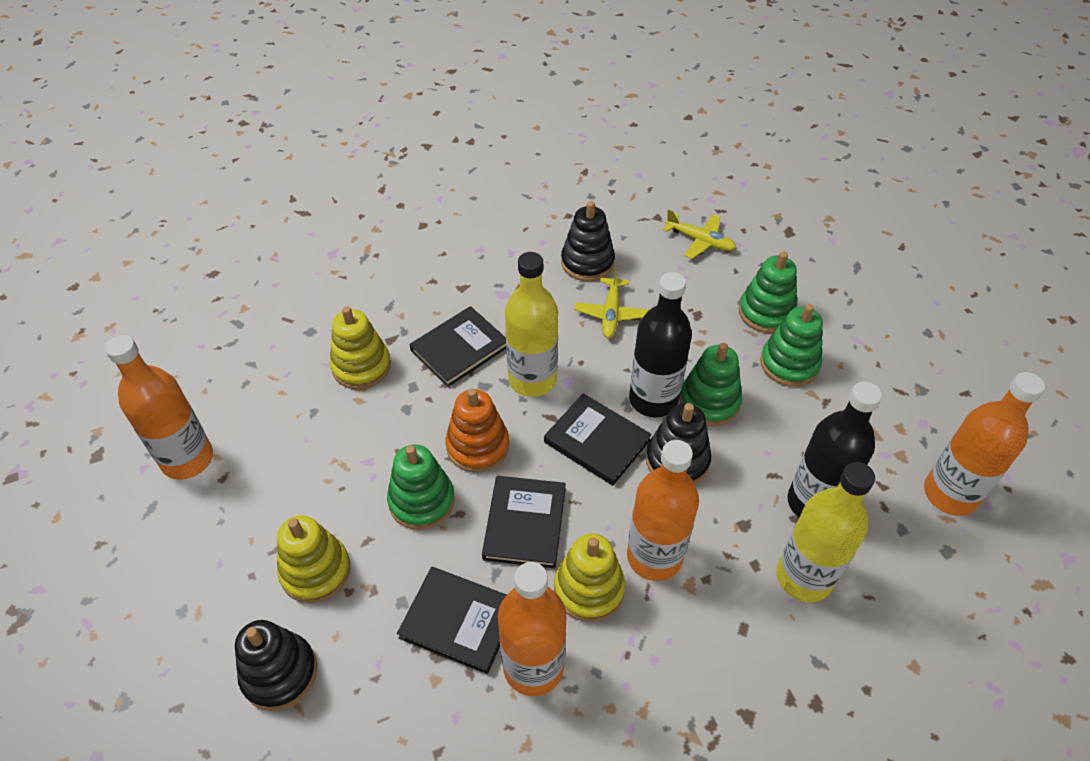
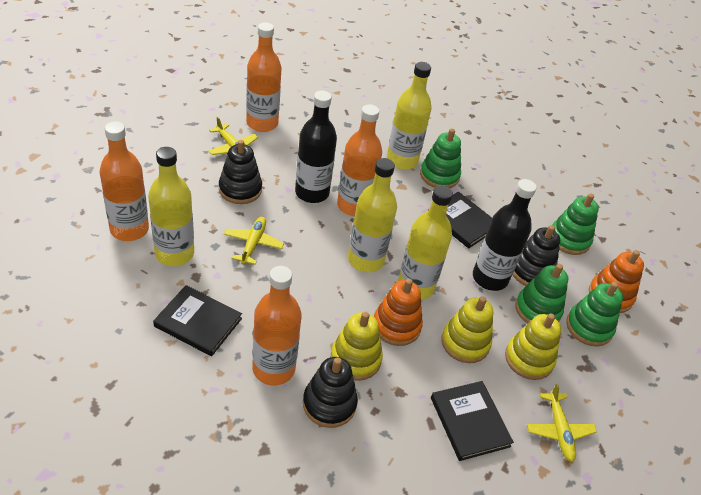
black book: 4 -> 3
orange stacking toy: 1 -> 2
yellow bottle: 2 -> 4
yellow plane: 2 -> 3

